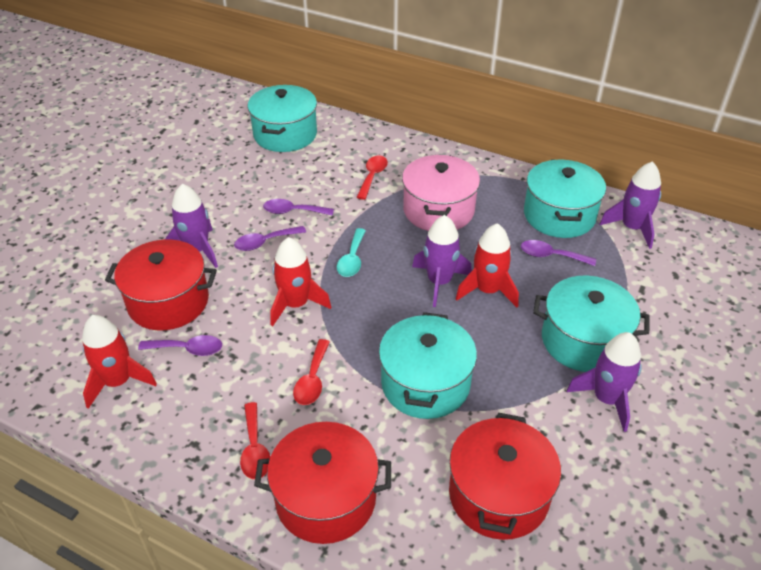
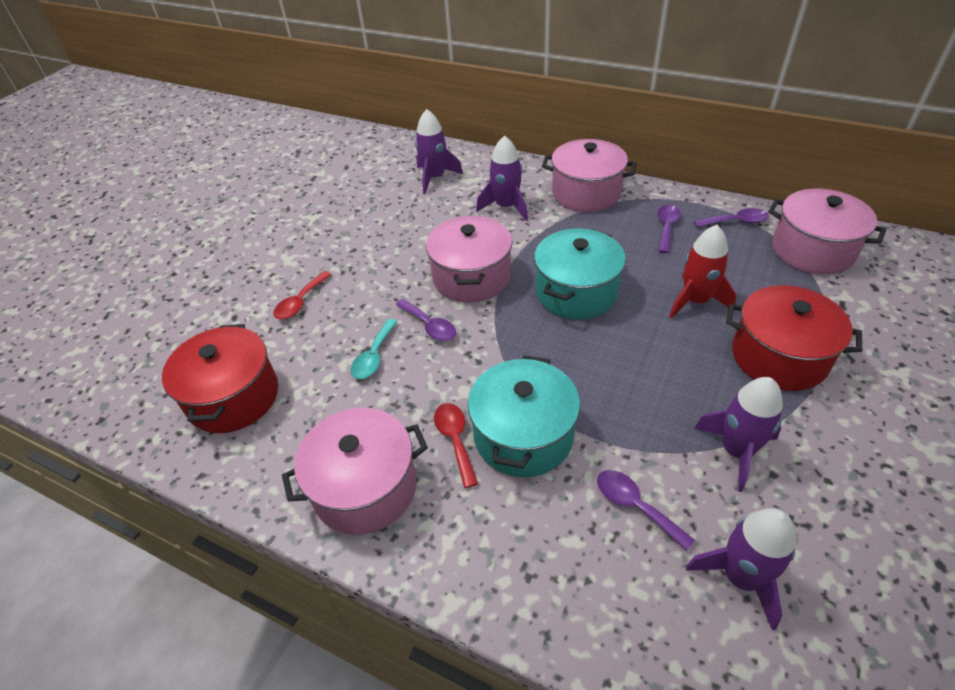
pink pot: 1 -> 4
red pot: 3 -> 2
red rocket: 3 -> 1
red spoon: 3 -> 2
turquoise pot: 4 -> 2

